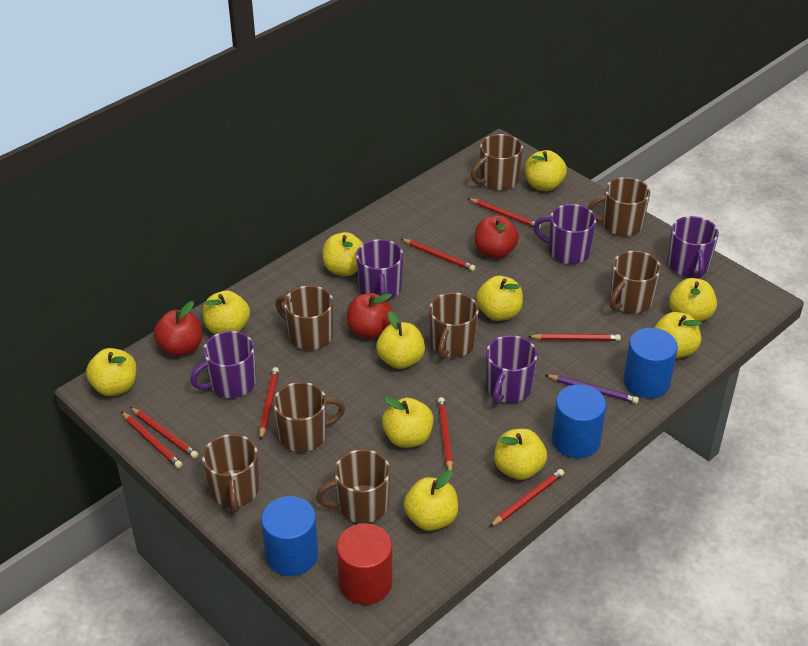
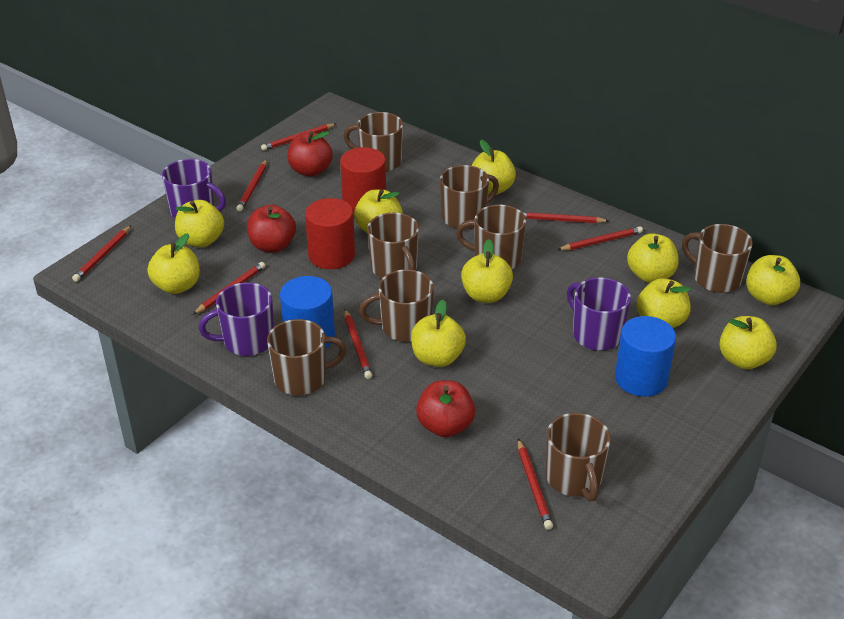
blue cylinder: 3 -> 2
purple mug: 5 -> 3
purple pencil: 1 -> 0
red cylinder: 1 -> 2
yellow apple: 11 -> 10

